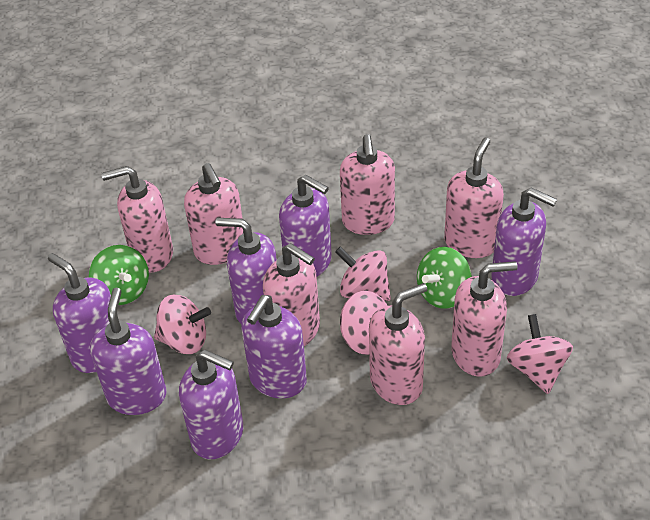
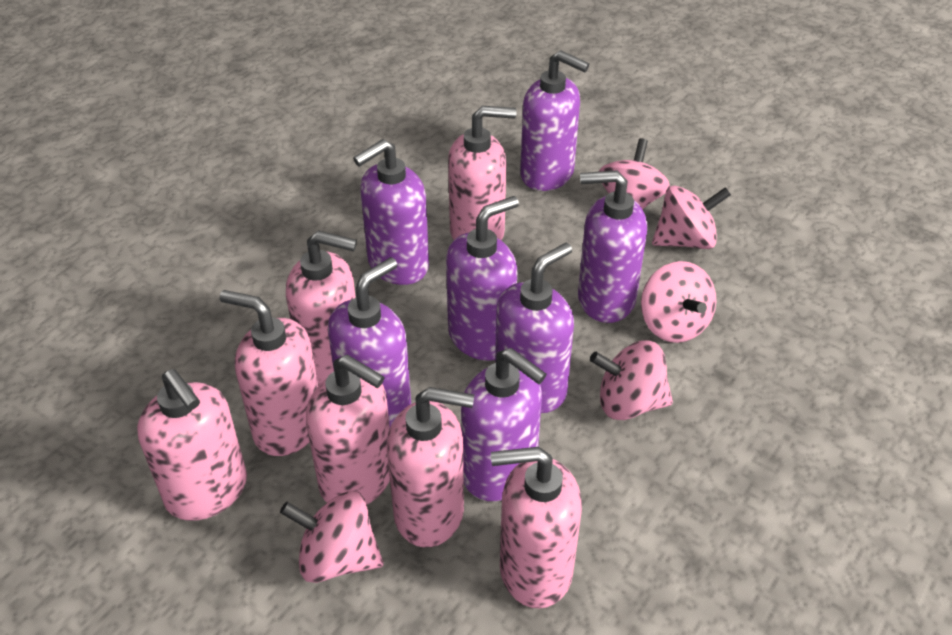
green spinning top: 2 -> 0
pink spinning top: 4 -> 5

